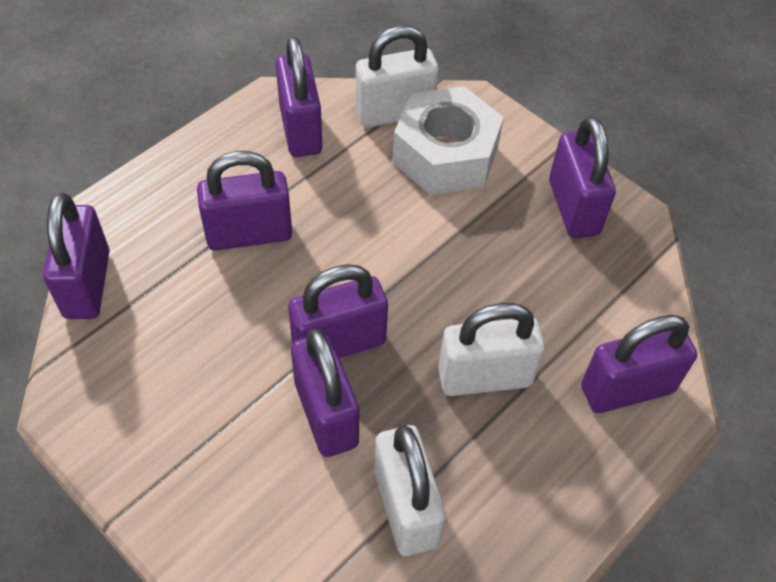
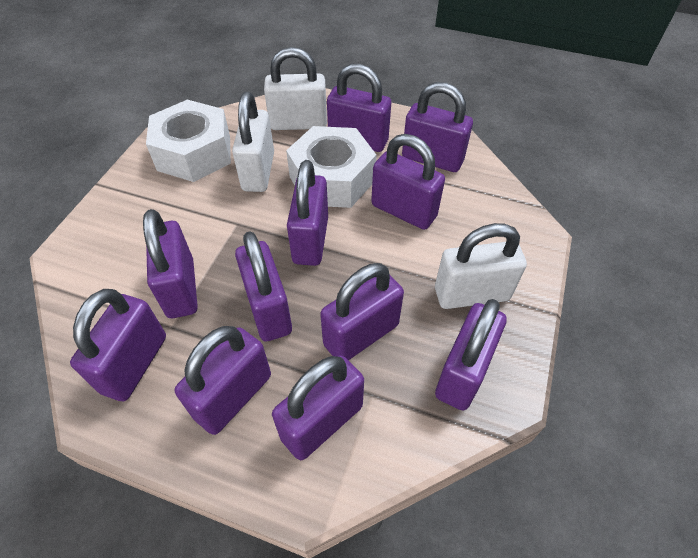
purple padlock: 7 -> 11
white nut: 1 -> 2

